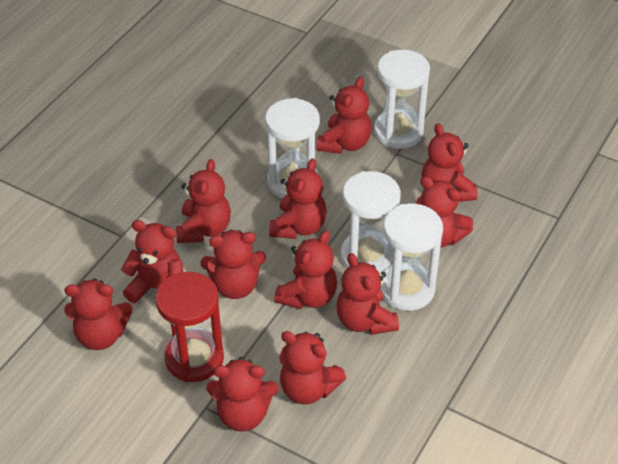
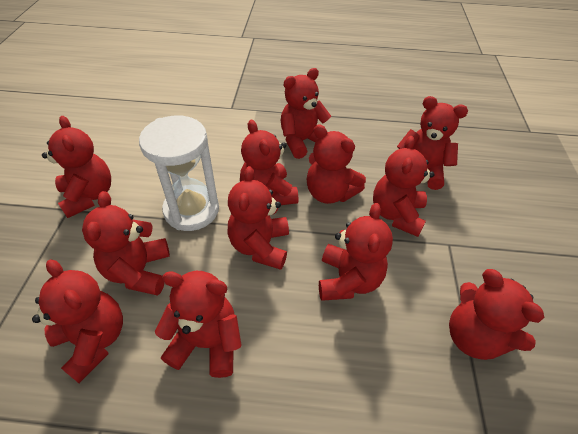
red hourglass: 1 -> 0
white hourglass: 4 -> 1

